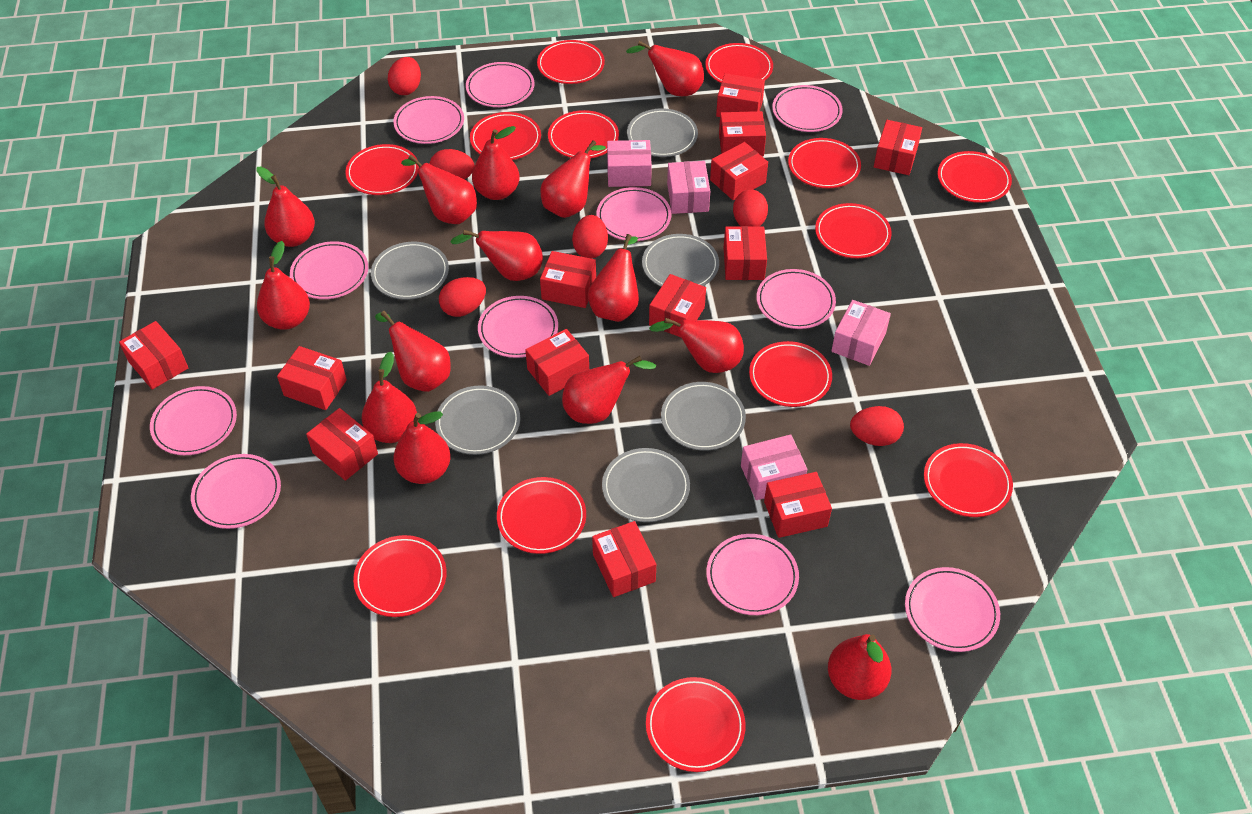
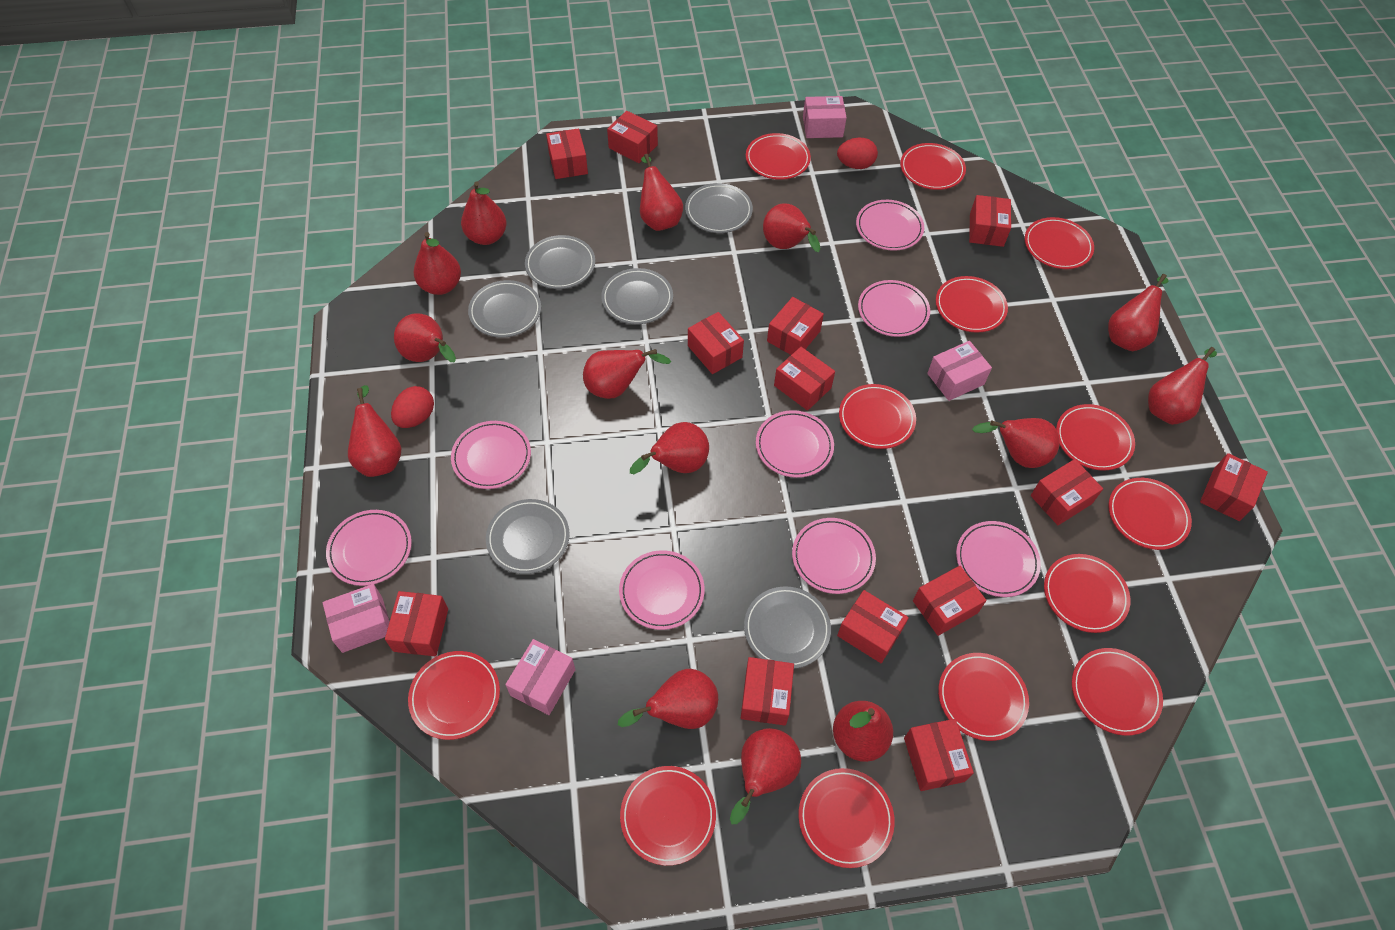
pink plate: 11 -> 8
red egg: 6 -> 2

